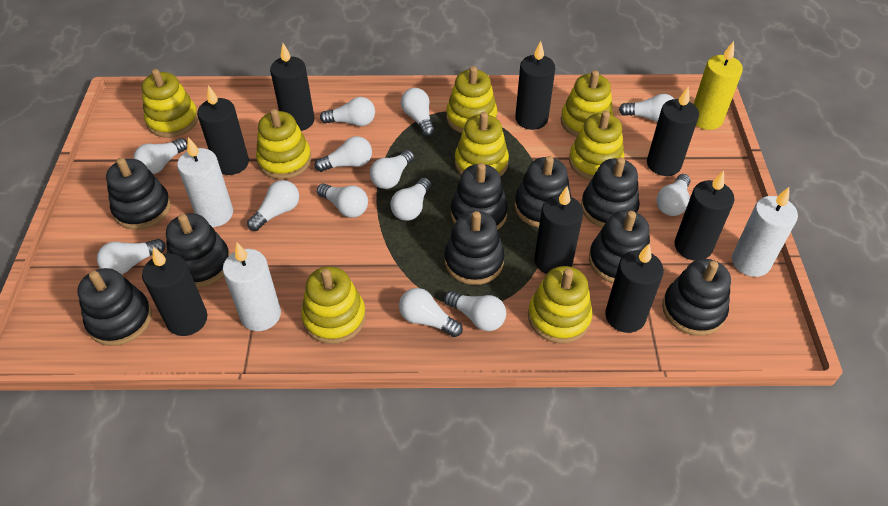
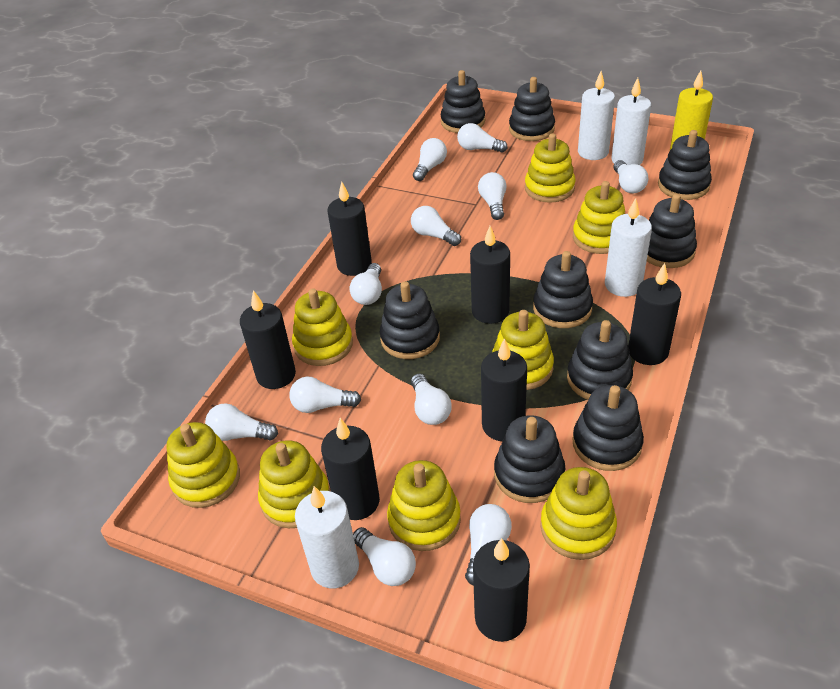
black candle: 8 -> 7
white candle: 3 -> 4
white light bulb: 13 -> 11

